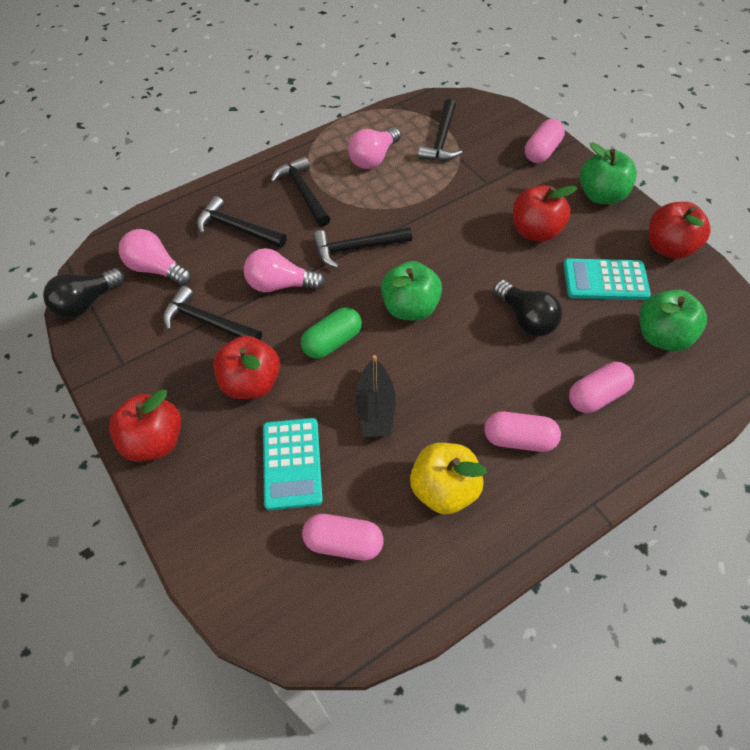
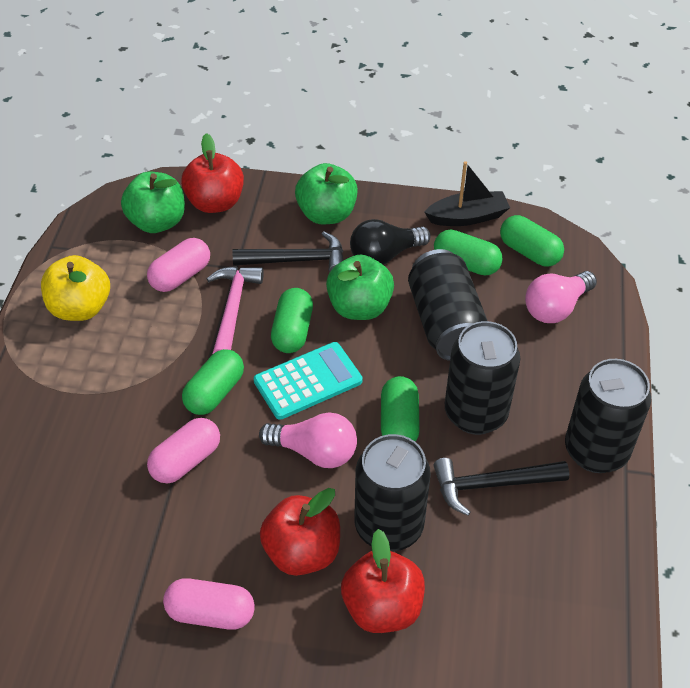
black can: 0 -> 4
black hammer: 5 -> 2
black light bulb: 2 -> 1
green capsule: 1 -> 5
pink capsule: 4 -> 3
pink hammer: 0 -> 1
pink light bulb: 3 -> 2
red apple: 4 -> 3
turquoise calculator: 2 -> 1

